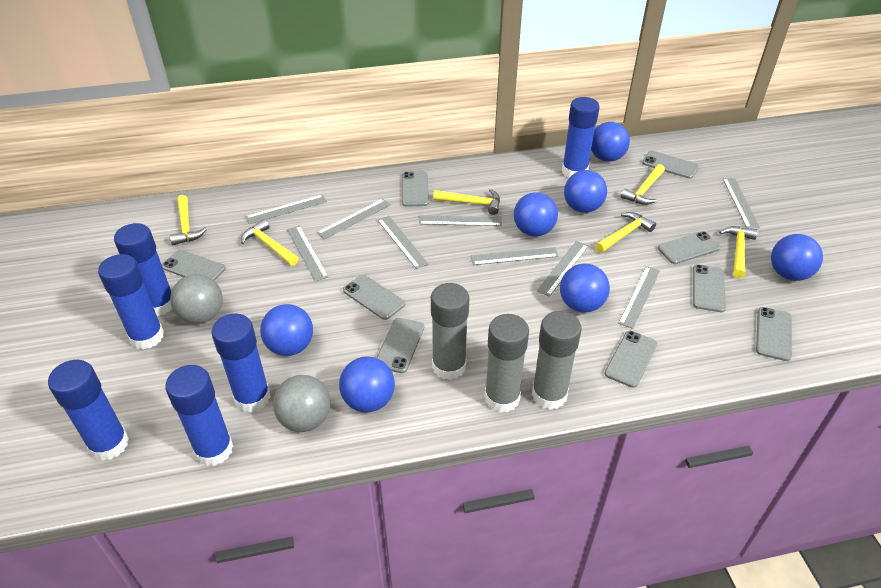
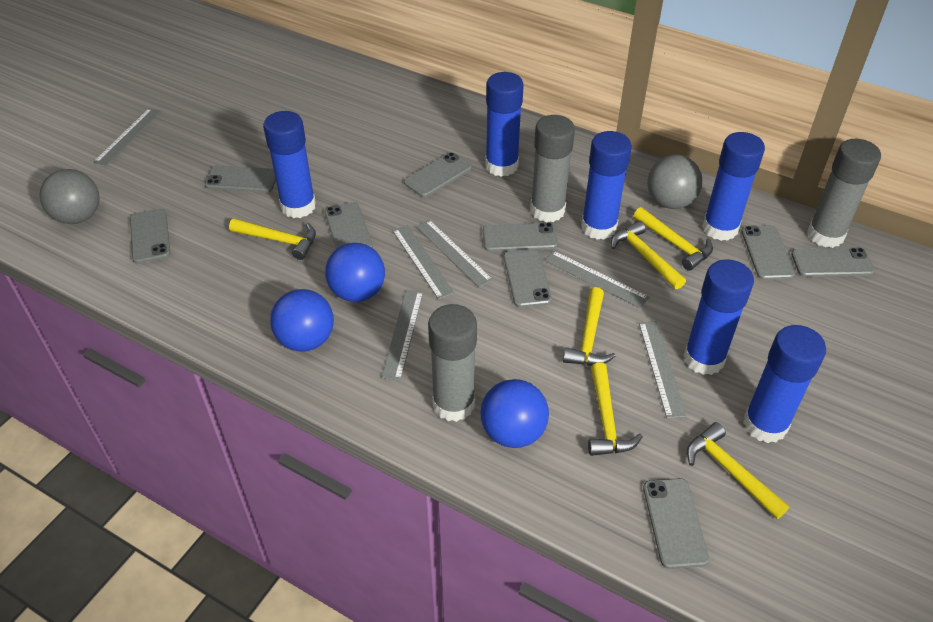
blue ball: 7 -> 3
grey ruler: 9 -> 6

